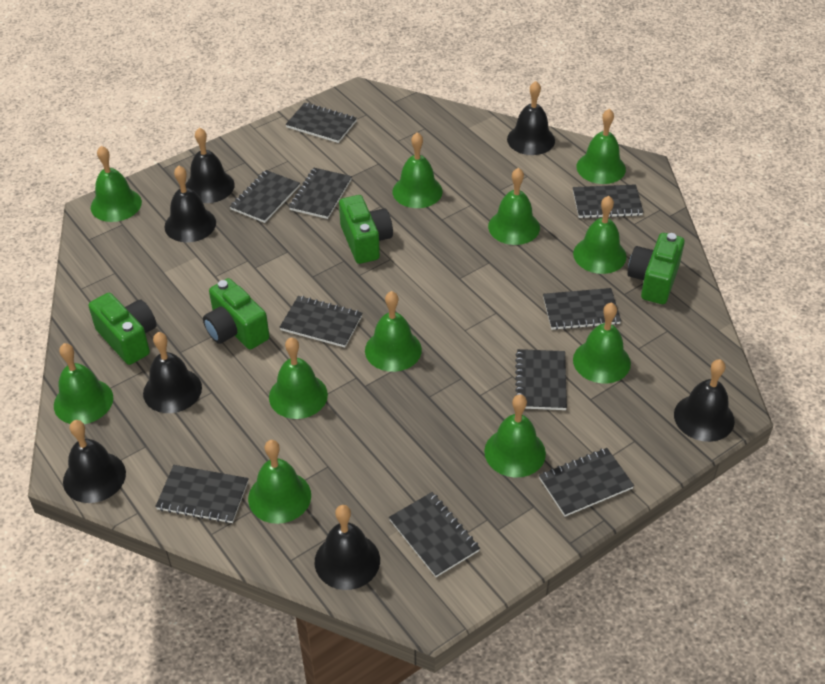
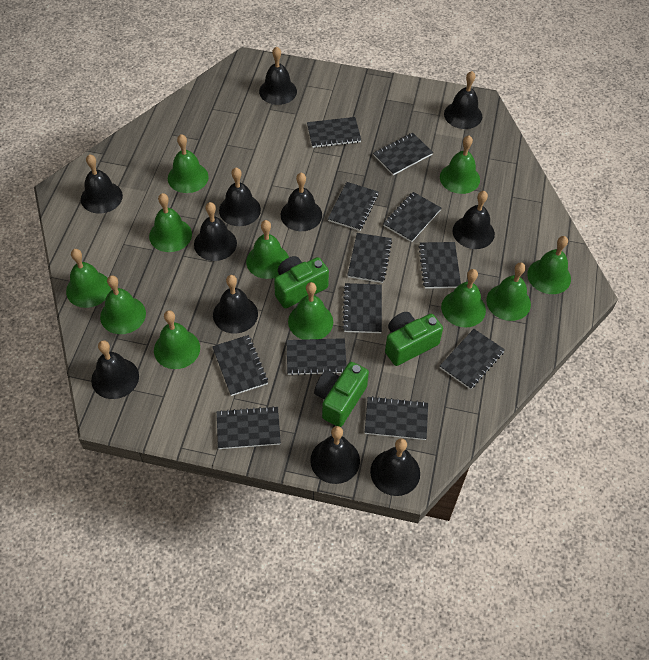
black bell: 7 -> 11
black notebook: 10 -> 12
green camera: 4 -> 3

